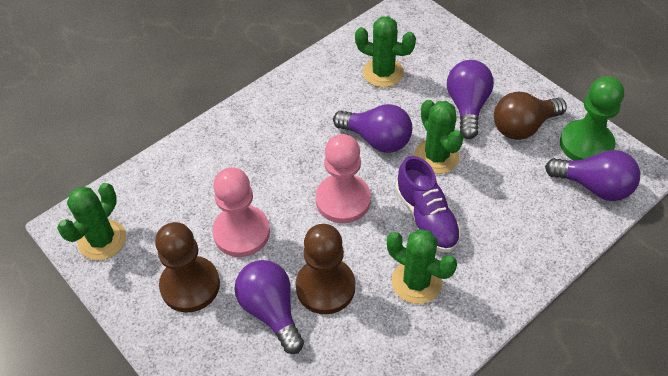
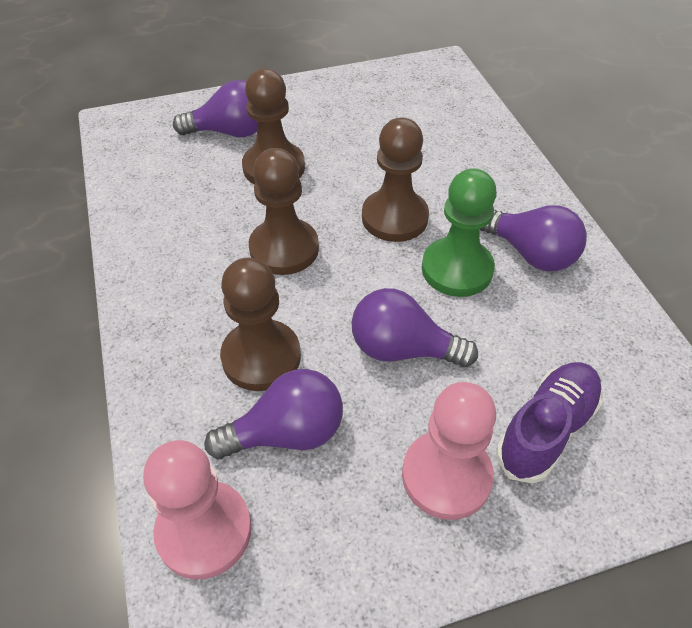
brown light bulb: 1 -> 0
brown pawn: 2 -> 4
green cactus: 4 -> 0

